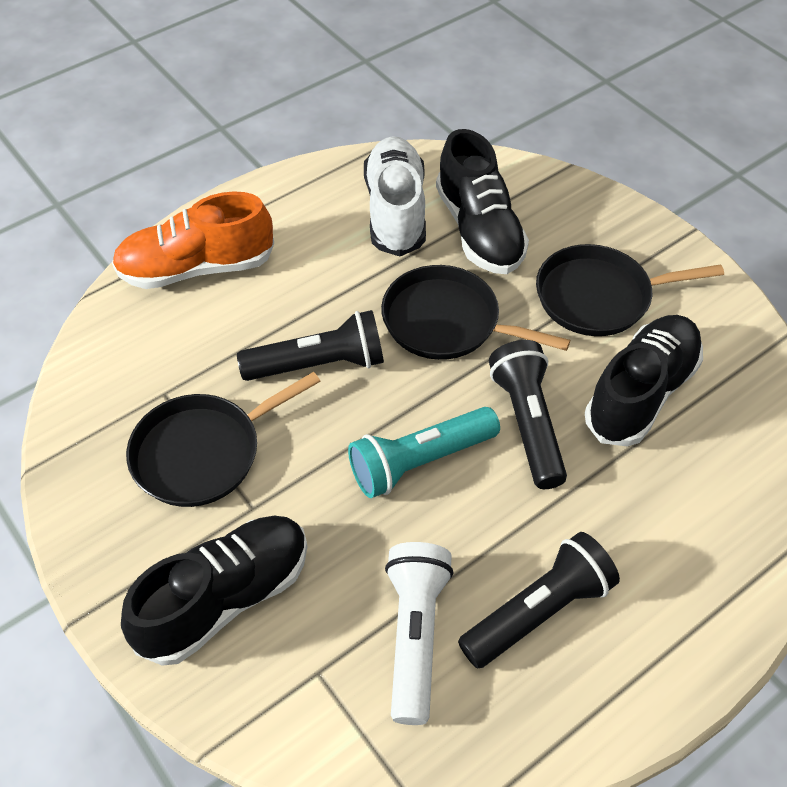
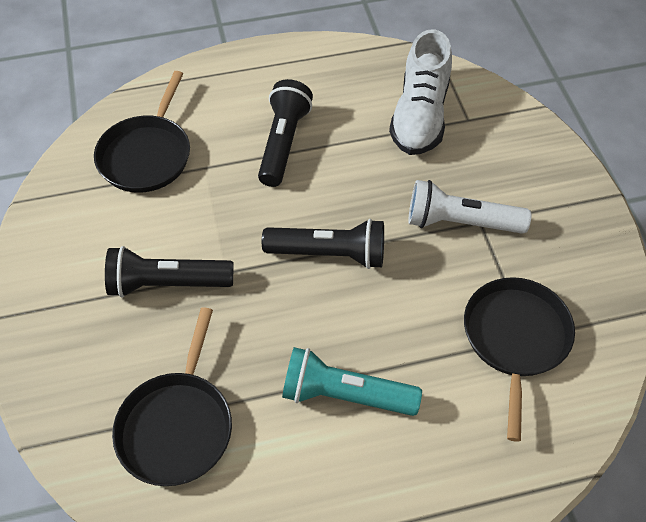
black shoe: 3 -> 0
orange shoe: 1 -> 0

